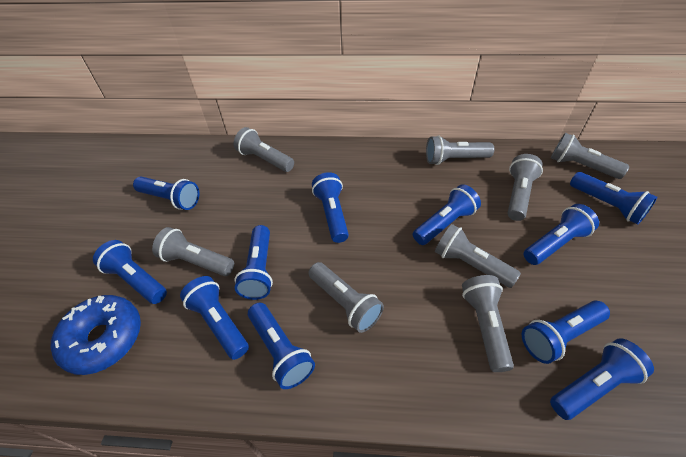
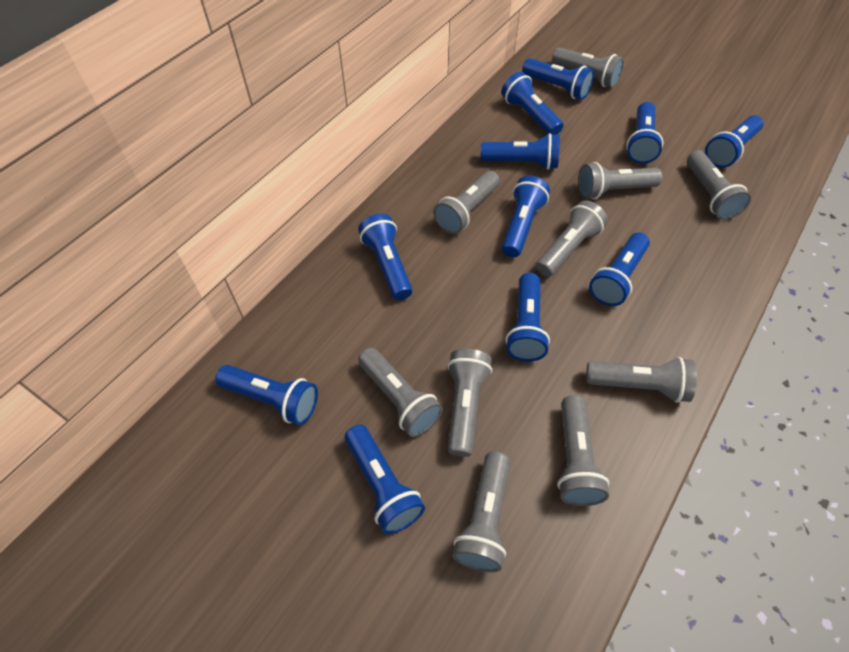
blue donut: 1 -> 0
grey flashlight: 8 -> 10

